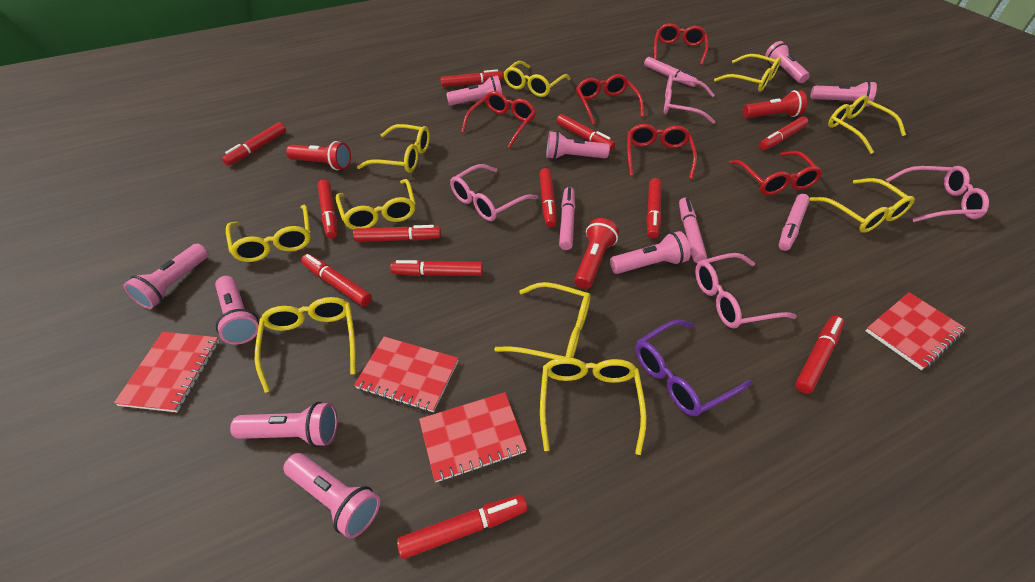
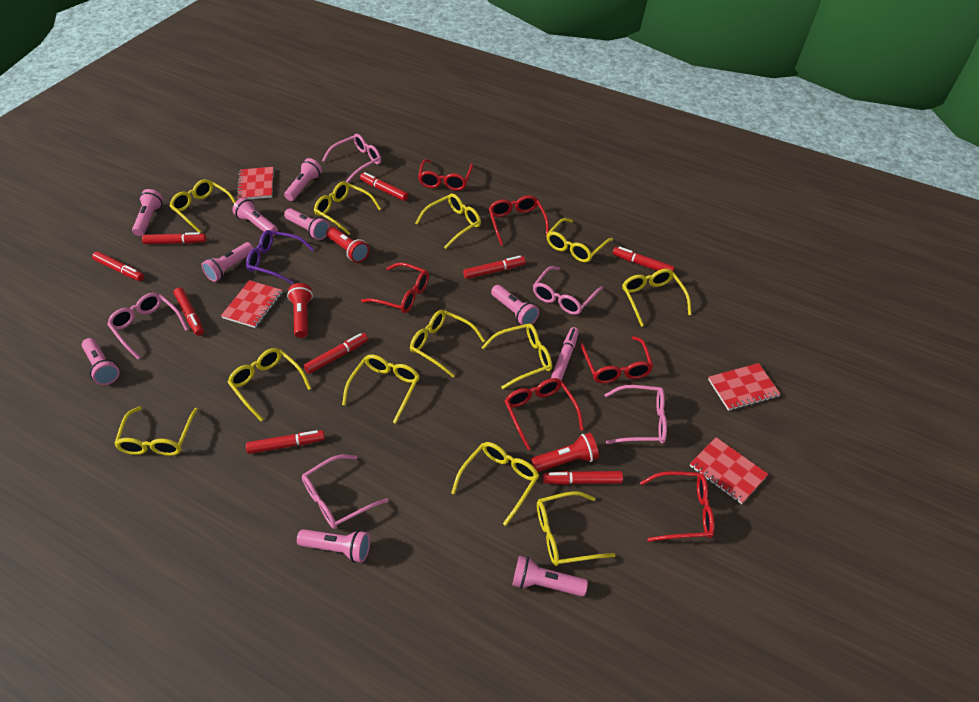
pink glasses: 4 -> 5
pink marker: 4 -> 1
red glasses: 5 -> 6
red marker: 12 -> 9
yellow glasses: 10 -> 12

